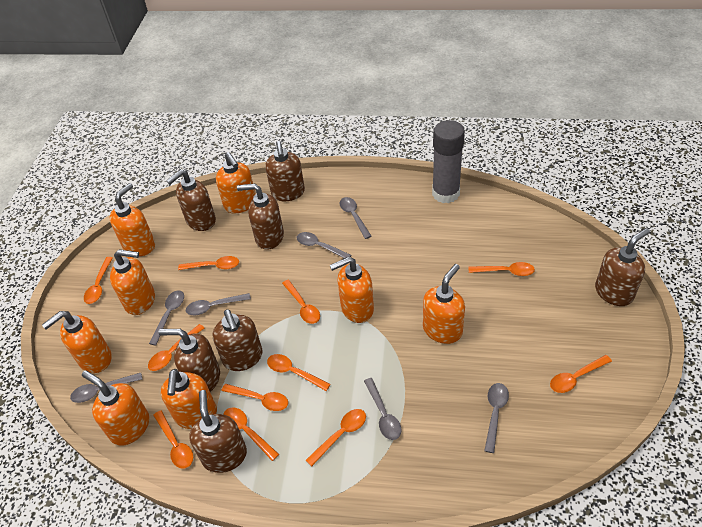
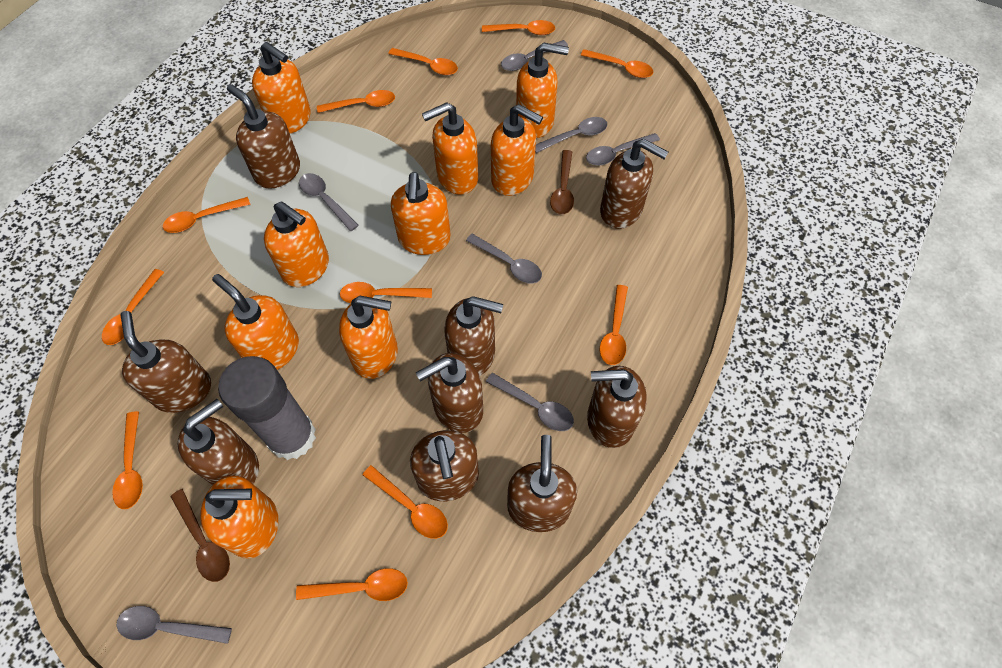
brown soap dispenser: 7 -> 9
brown spoon: 0 -> 2
orange soap dispenser: 8 -> 9

